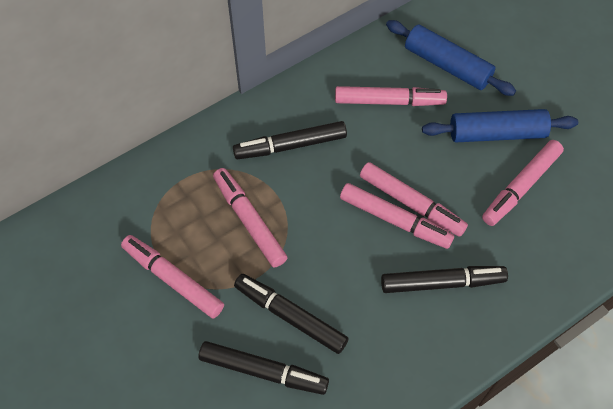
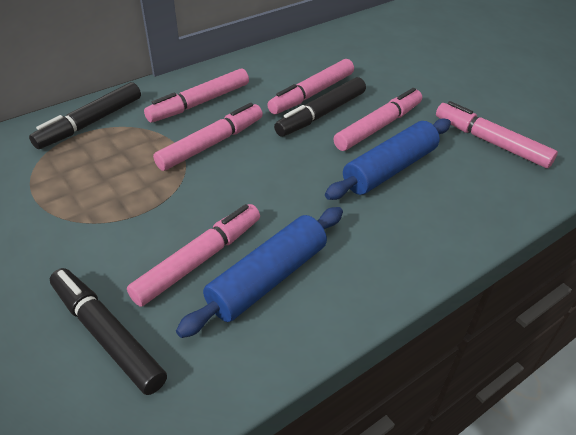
black marker: 4 -> 3

